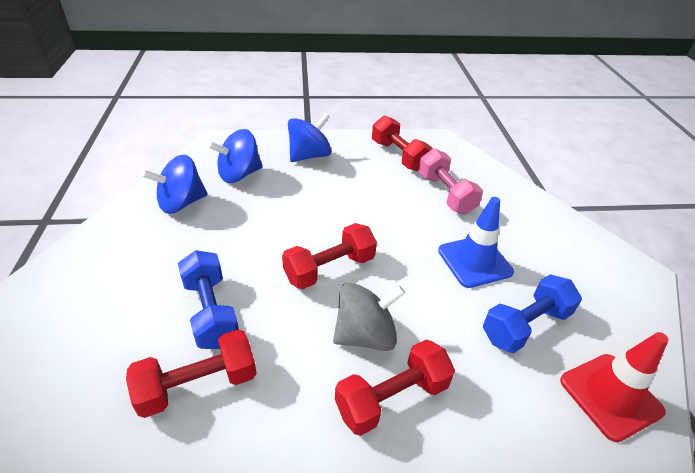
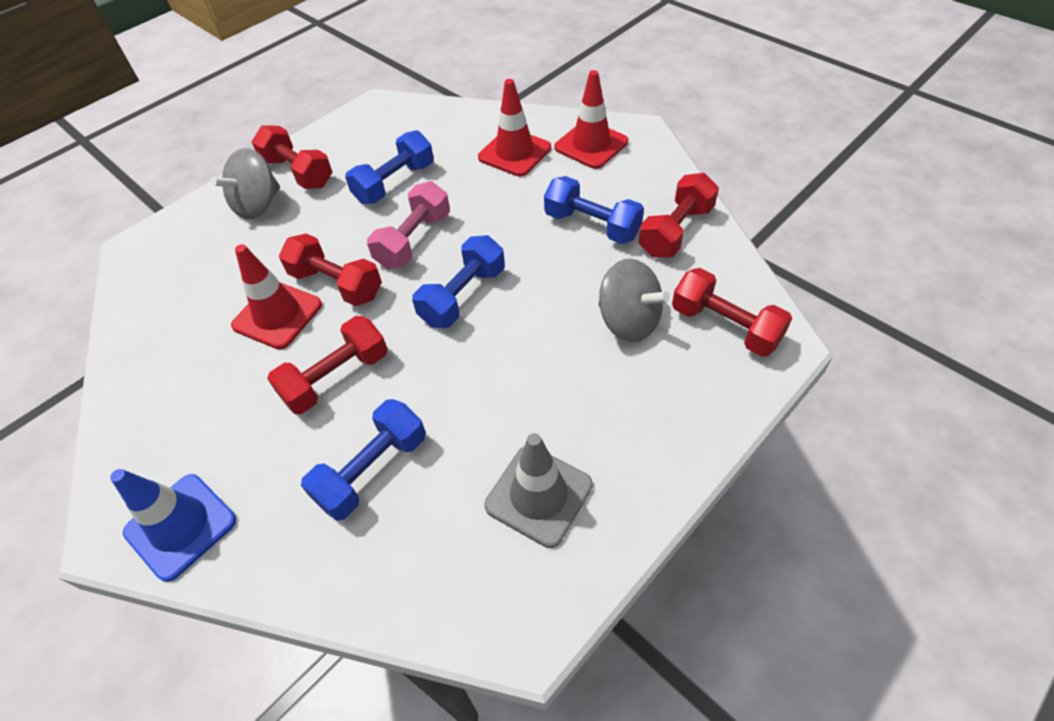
blue dumbbell: 2 -> 4
blue spinning top: 3 -> 0
grey spinning top: 1 -> 2
grey traffic cone: 0 -> 1
red dumbbell: 4 -> 5
red traffic cone: 1 -> 3

